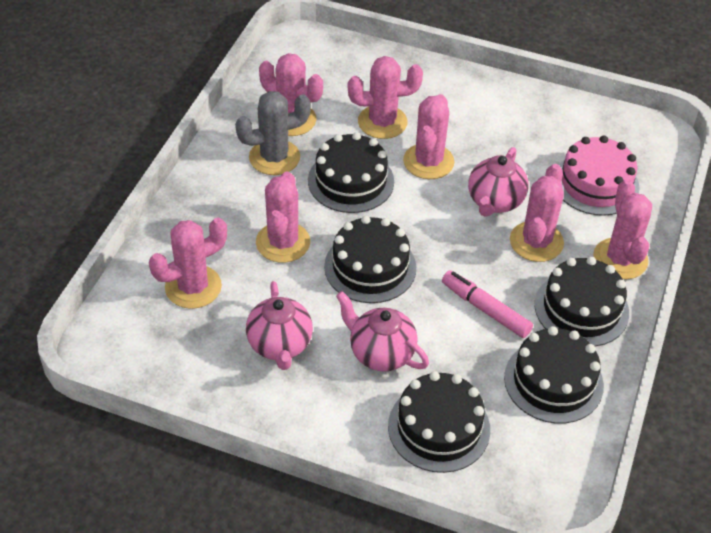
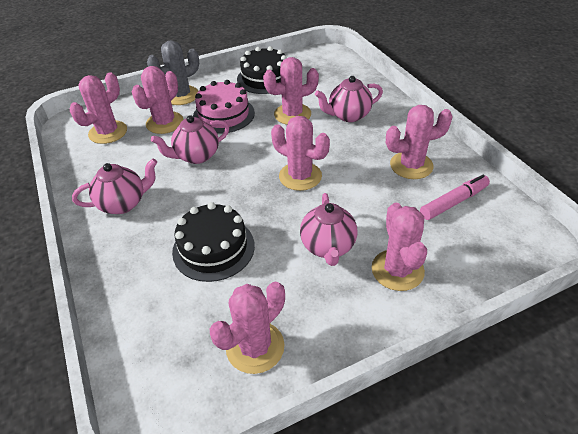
black cake: 5 -> 2
pink teapot: 3 -> 4

